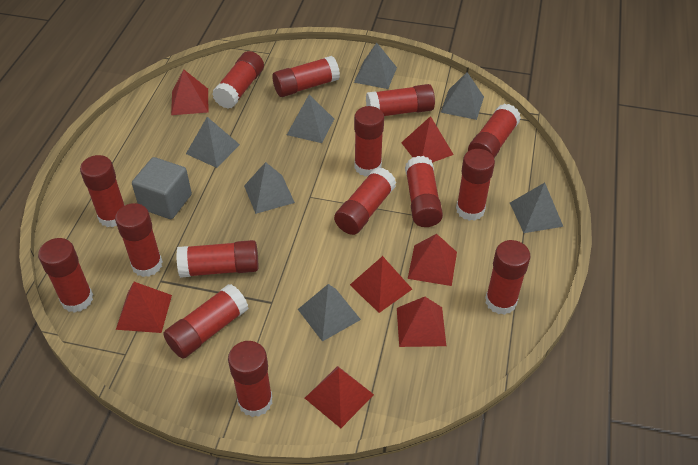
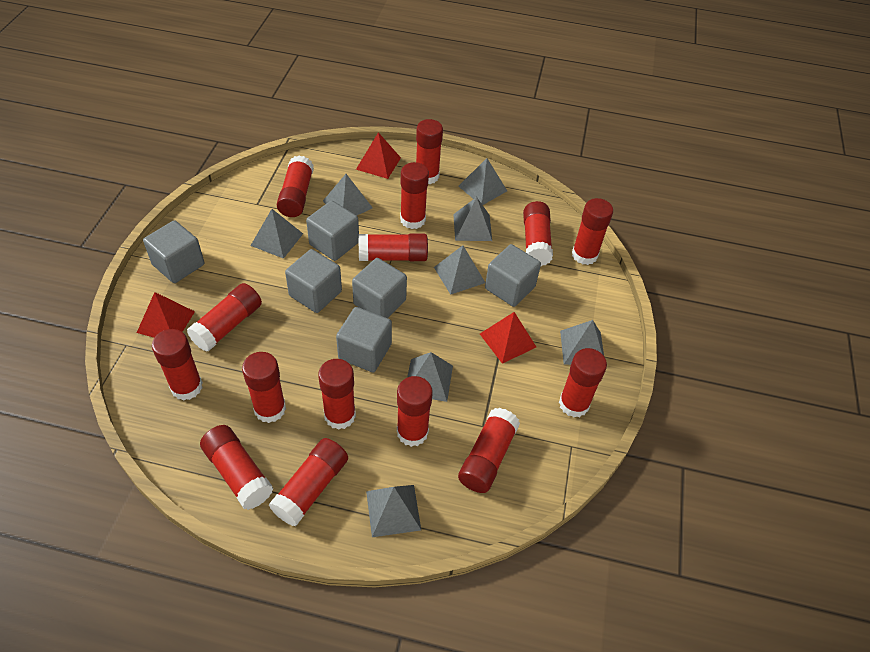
grey cube: 1 -> 6
grey pyramid: 7 -> 8
red pyramid: 7 -> 3

